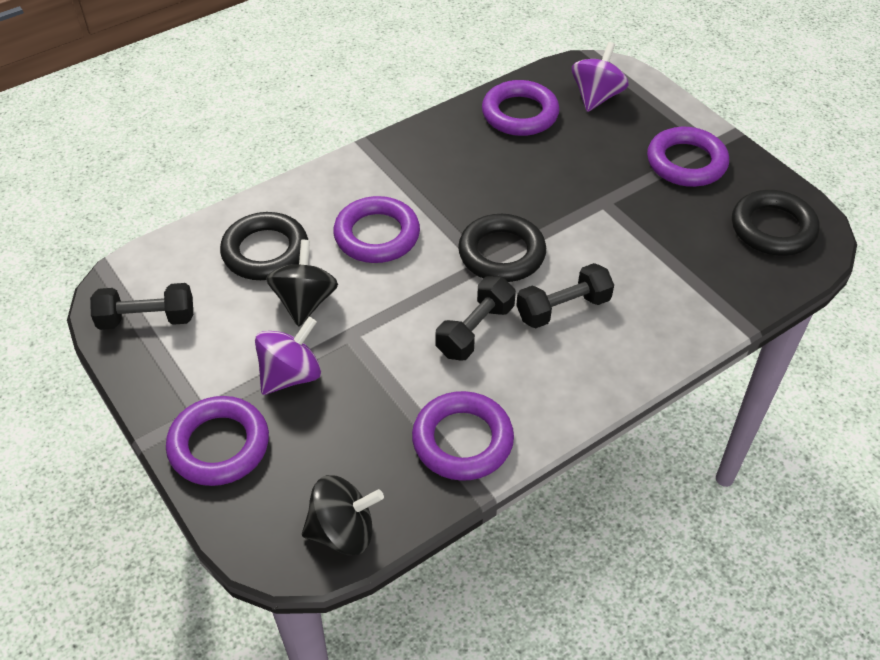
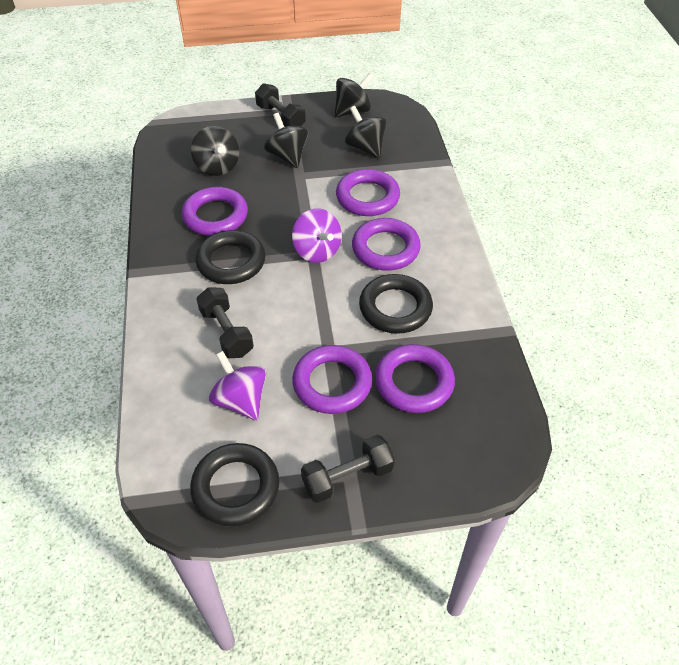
black spinning top: 2 -> 4

